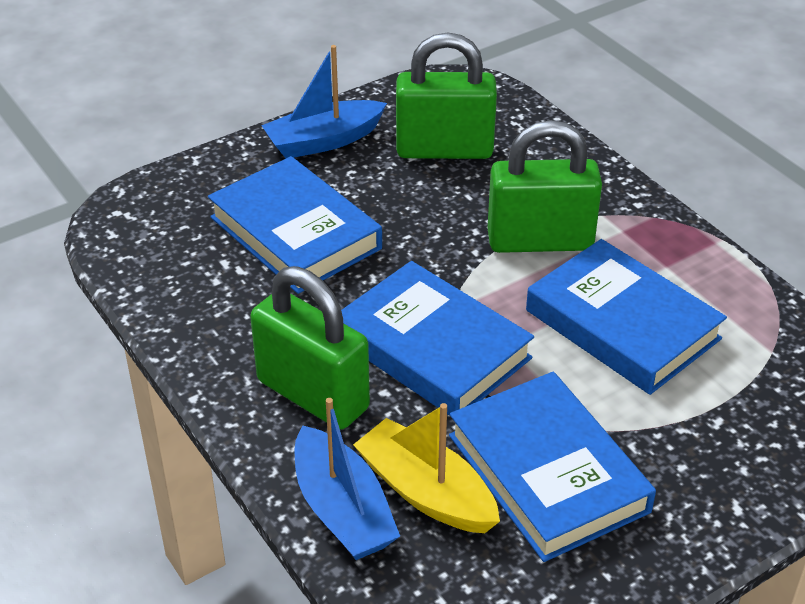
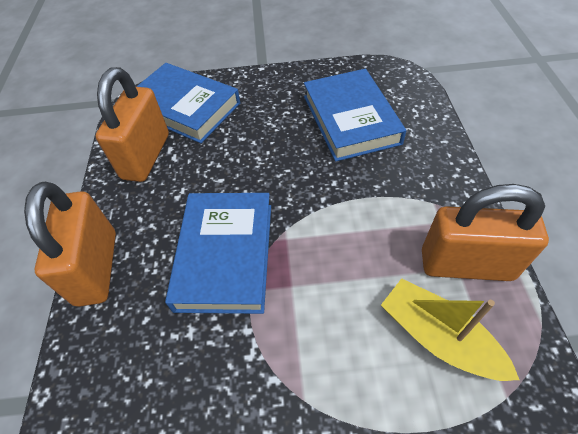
blue boat: 2 -> 0
blue book: 4 -> 3
green padlock: 3 -> 0
orange padlock: 0 -> 3

